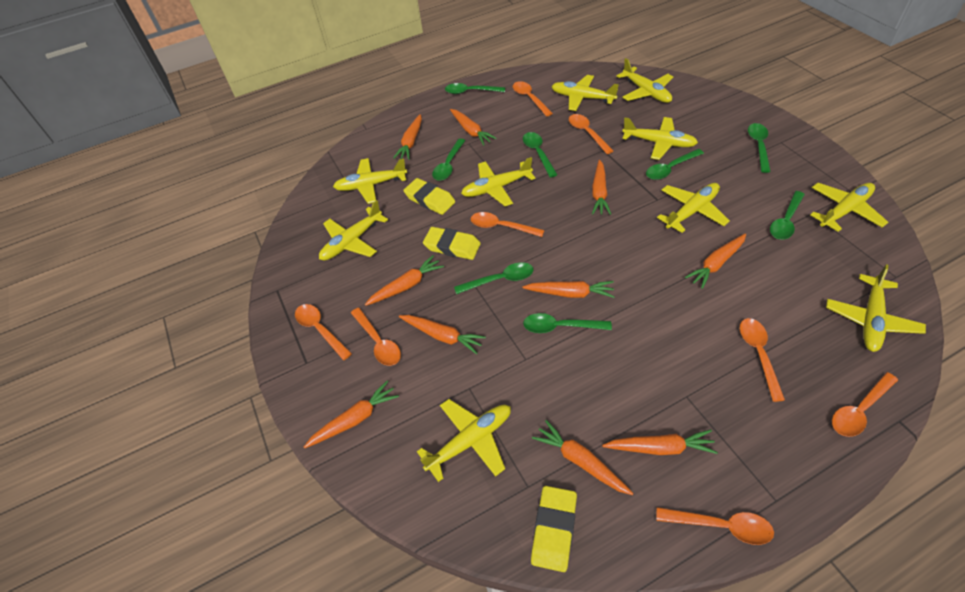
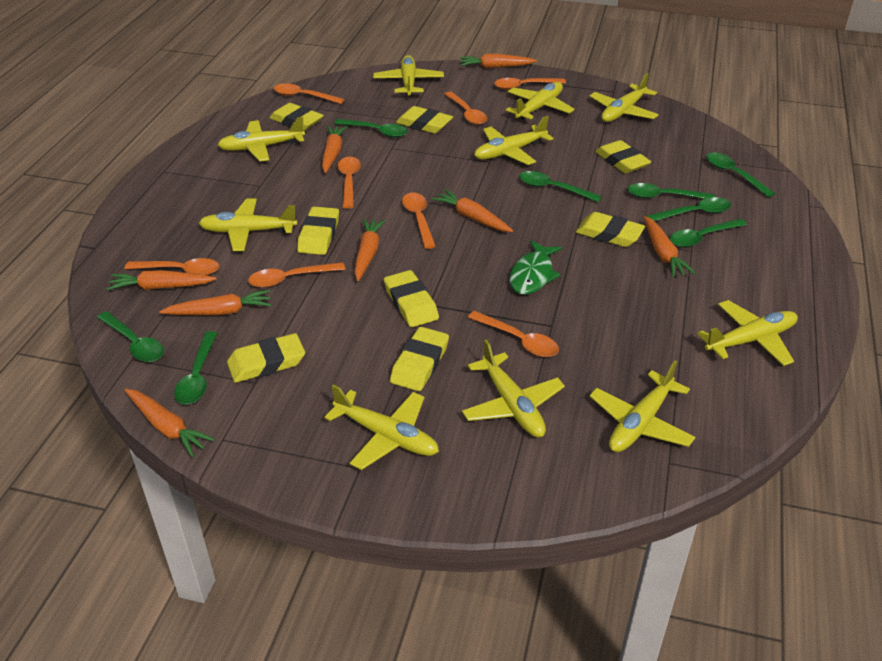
green fish: 0 -> 1
orange carrot: 10 -> 8
yellow eraser: 3 -> 8

